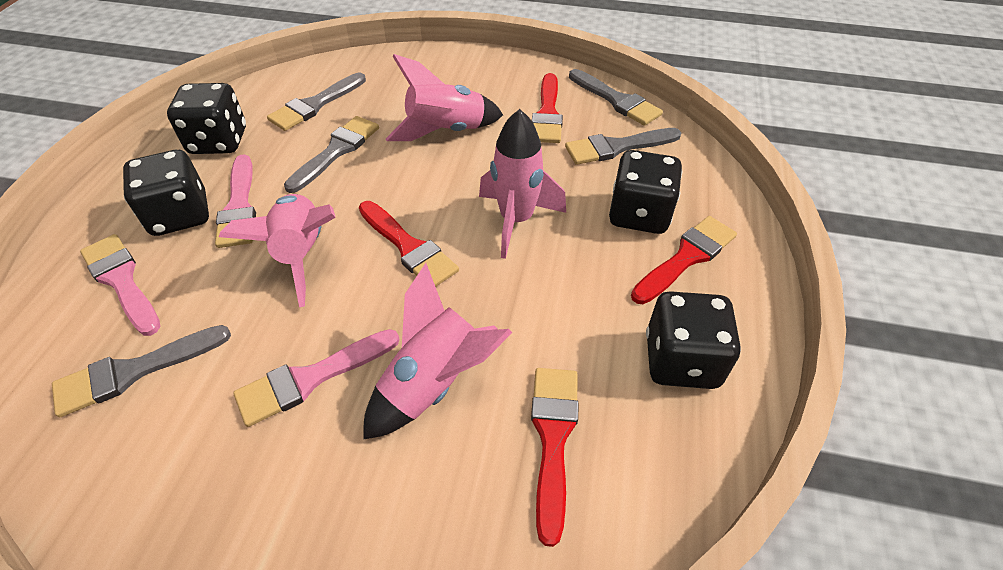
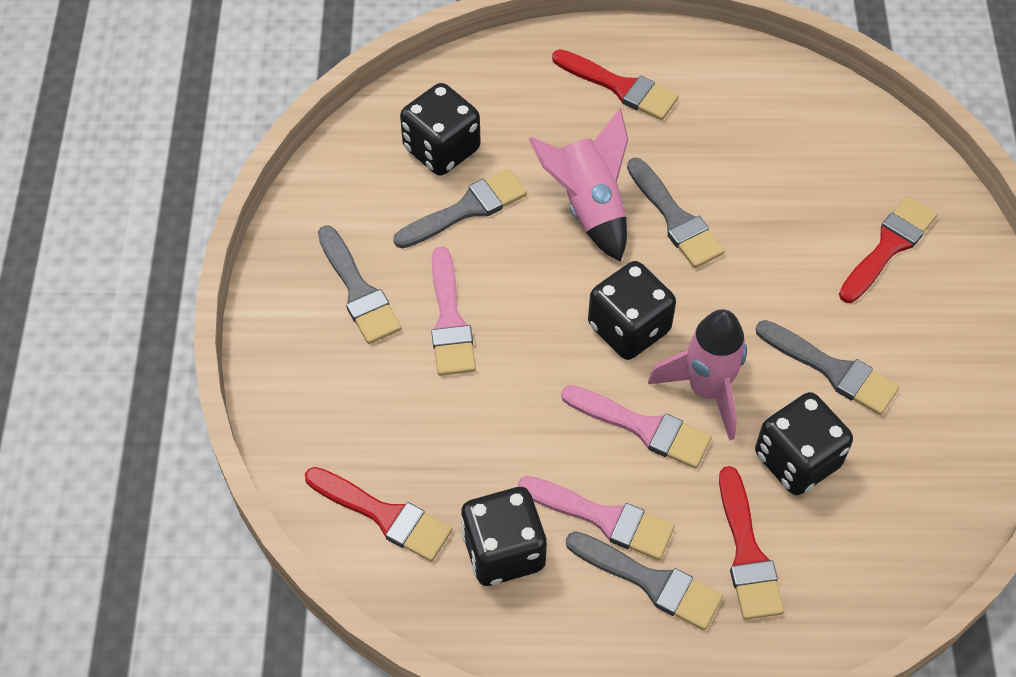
pink rocket: 4 -> 2

